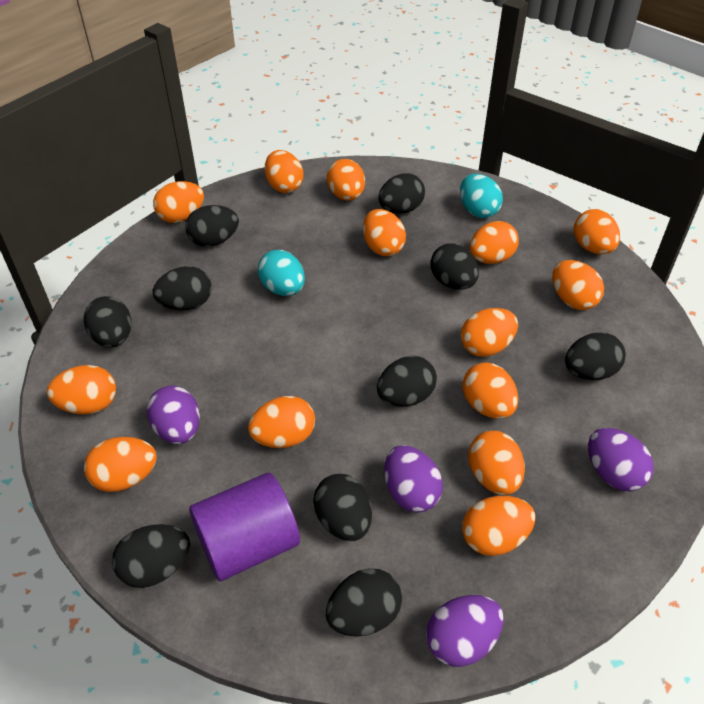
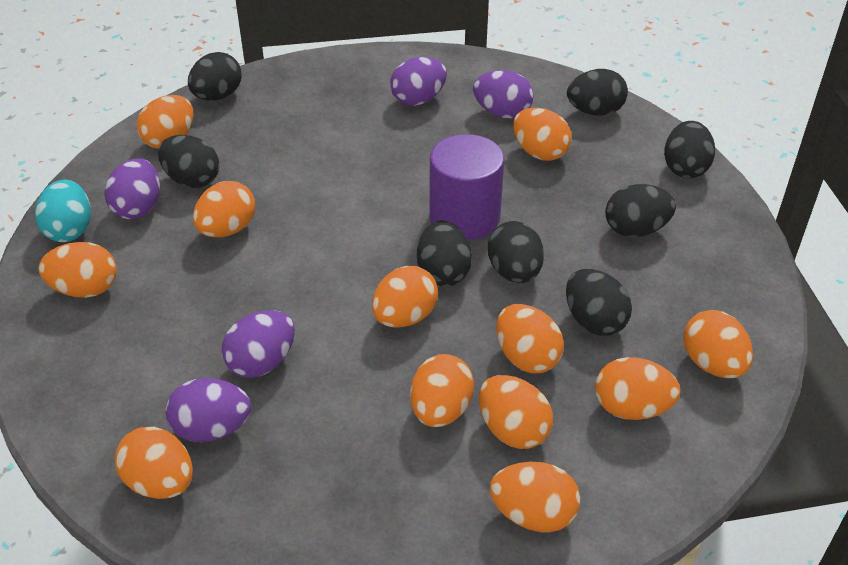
black egg: 10 -> 8
orange egg: 14 -> 12
purple egg: 4 -> 5
turquoise egg: 2 -> 1

